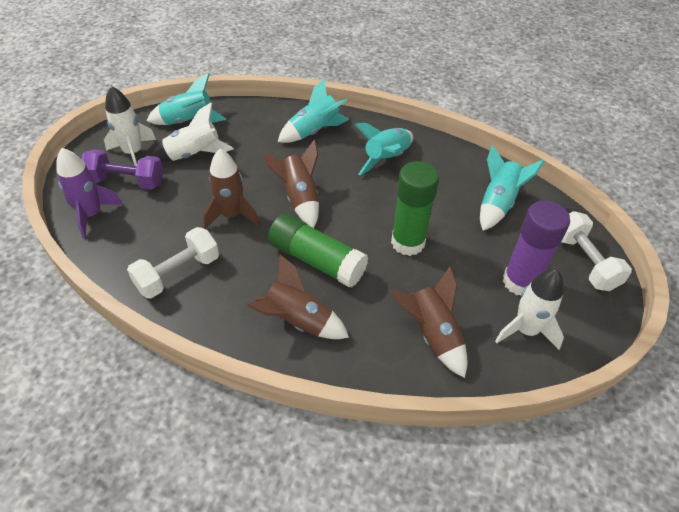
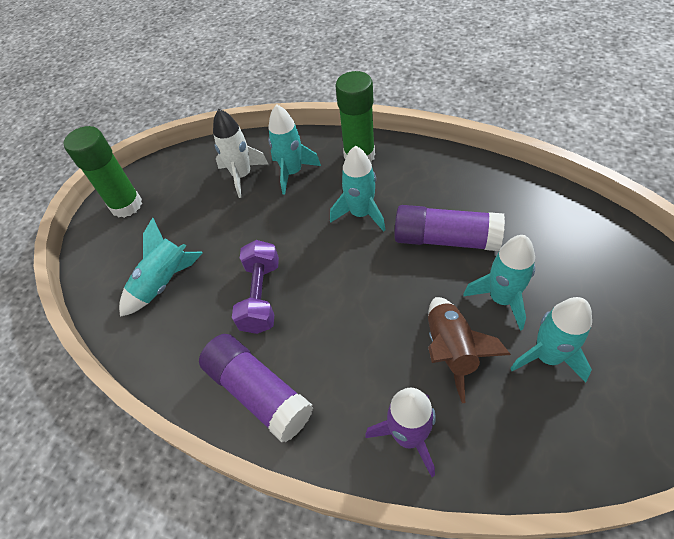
brown rocket: 4 -> 1
purple glue stick: 1 -> 2
turquoise rocket: 4 -> 5
white dumbbell: 2 -> 0
white rocket: 3 -> 1

